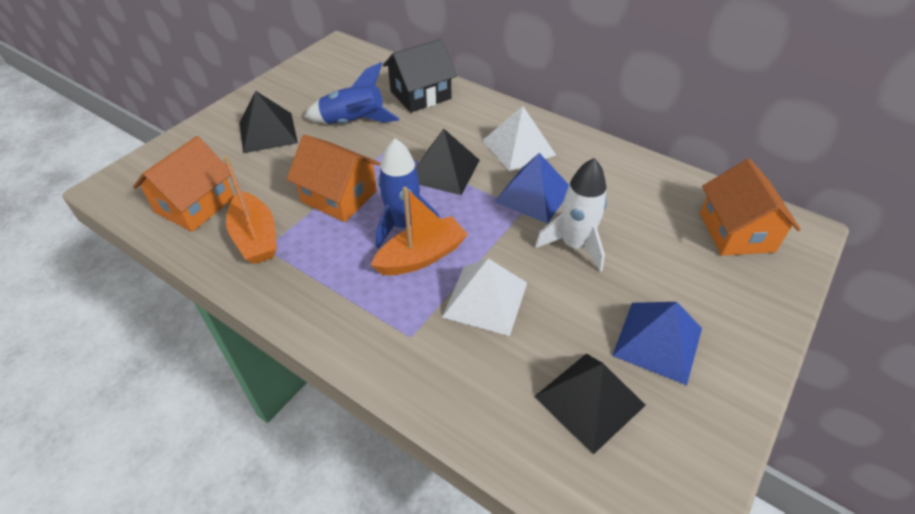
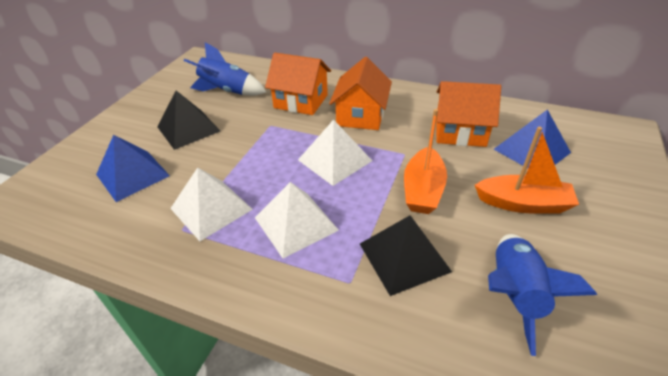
black house: 1 -> 0
black pyramid: 3 -> 2
white pyramid: 2 -> 3
white rocket: 1 -> 0

